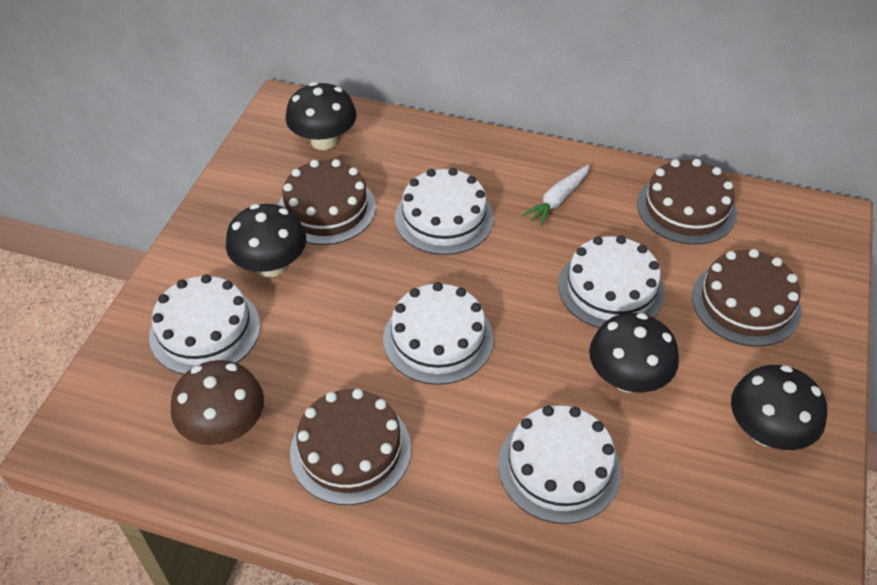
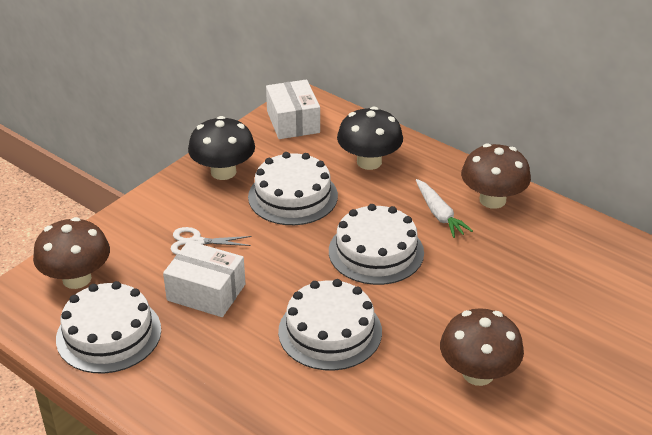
black mushroom: 4 -> 2
brown cake: 4 -> 0
brown mushroom: 1 -> 3
white box: 0 -> 2
white cake: 5 -> 4
white scissors: 0 -> 1

